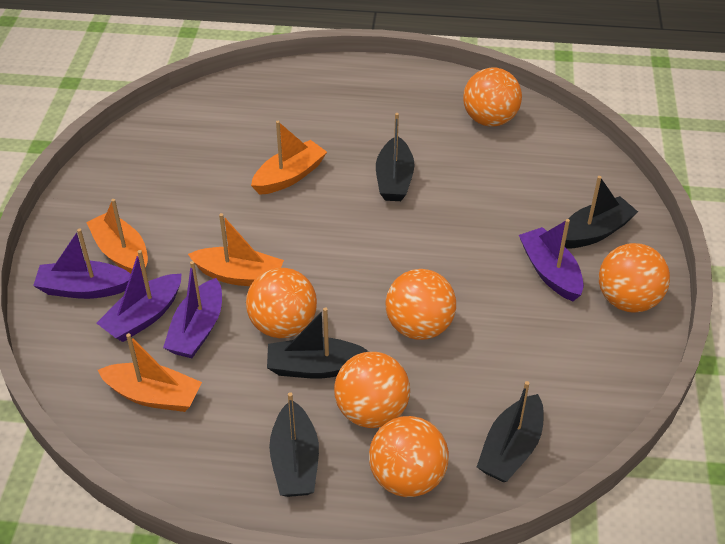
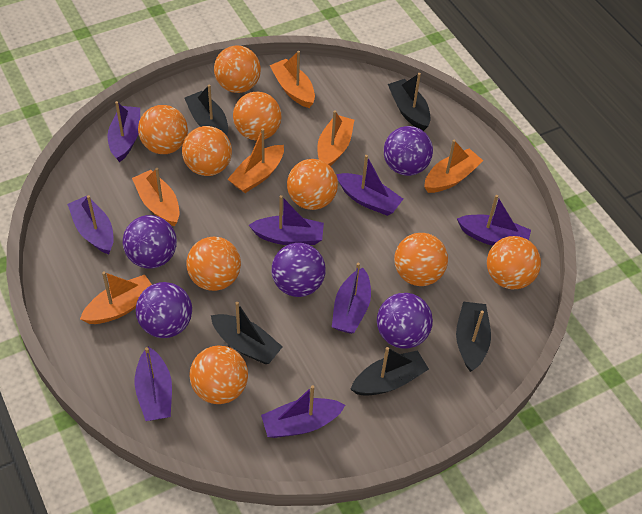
orange ball: 6 -> 9
orange boat: 4 -> 6
purple ball: 0 -> 5
purple boat: 4 -> 8

